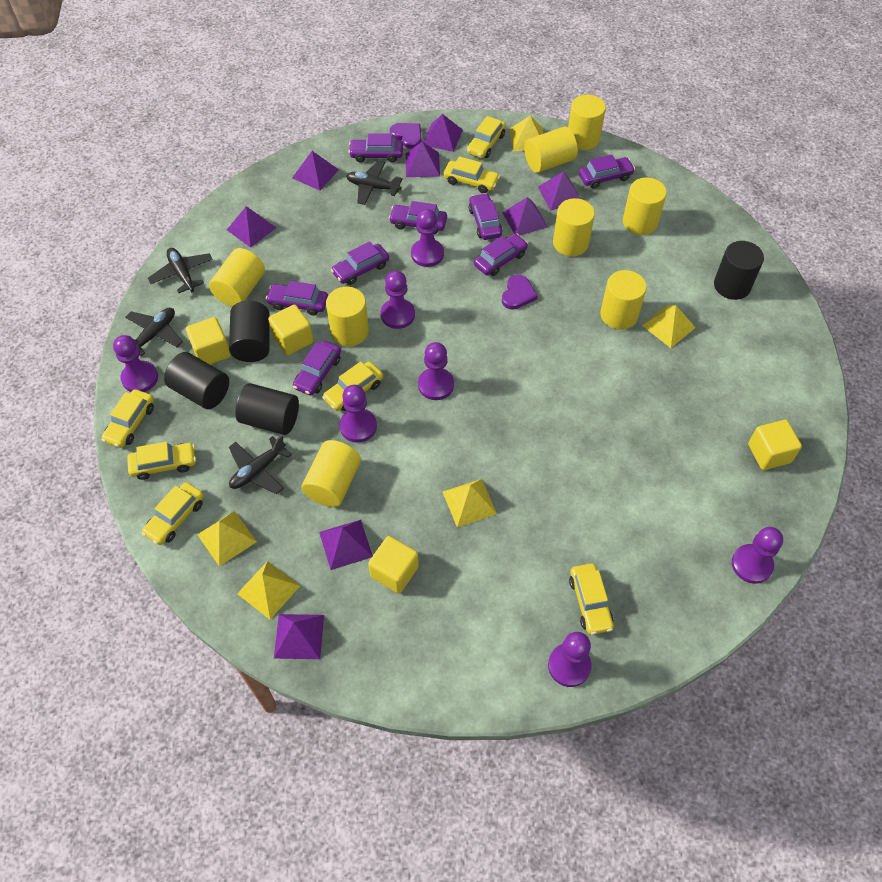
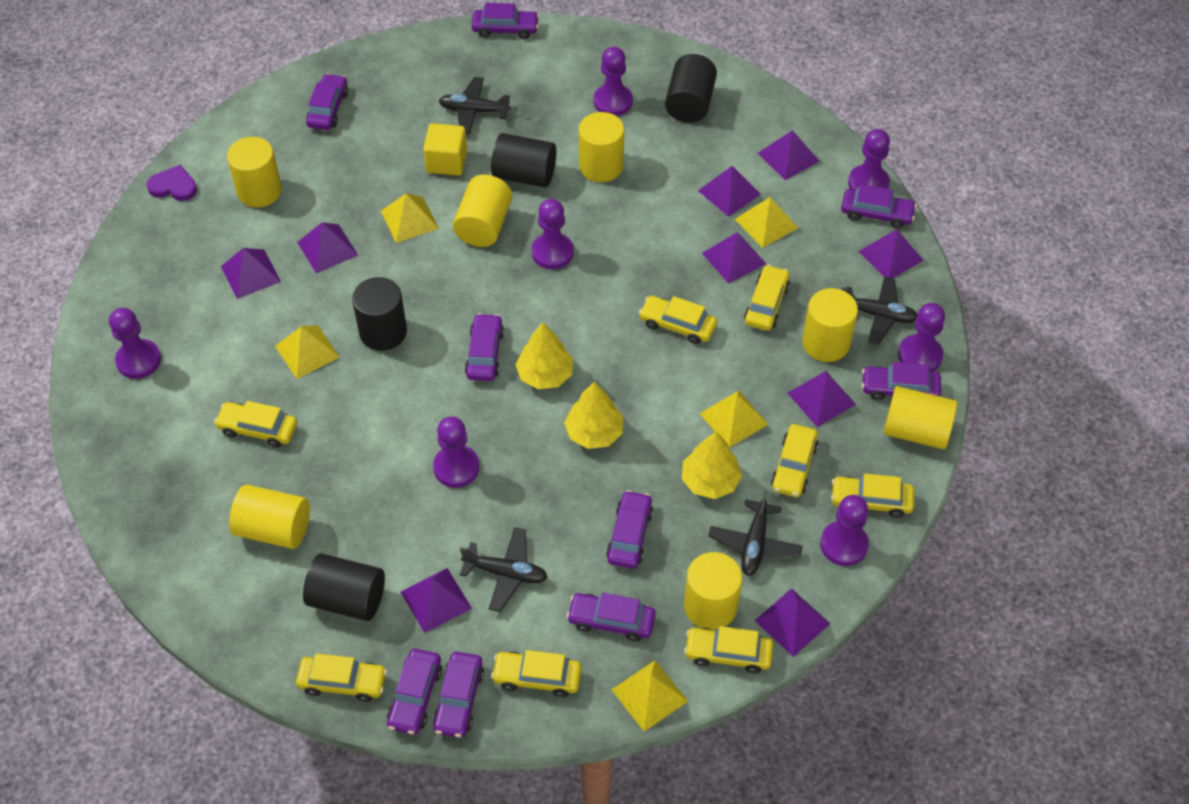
purple car: 8 -> 9
purple heart: 2 -> 1
purple pyramid: 8 -> 9
yellow car: 7 -> 8
yellow cube: 4 -> 1
yellow cylinder: 8 -> 7
yellow tree: 0 -> 3

